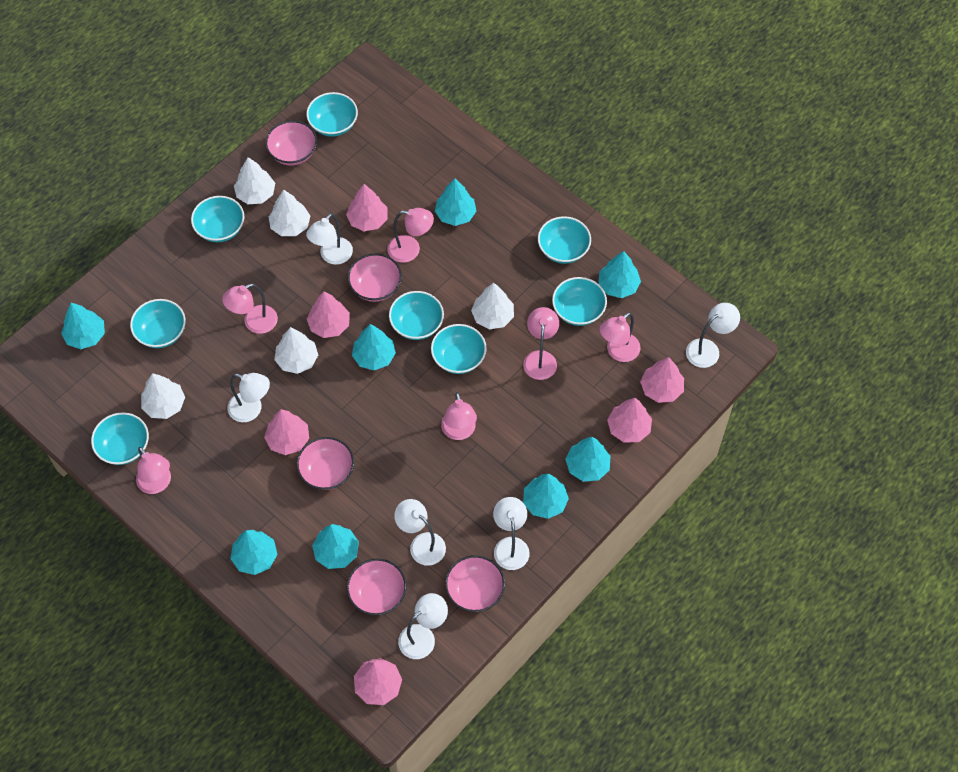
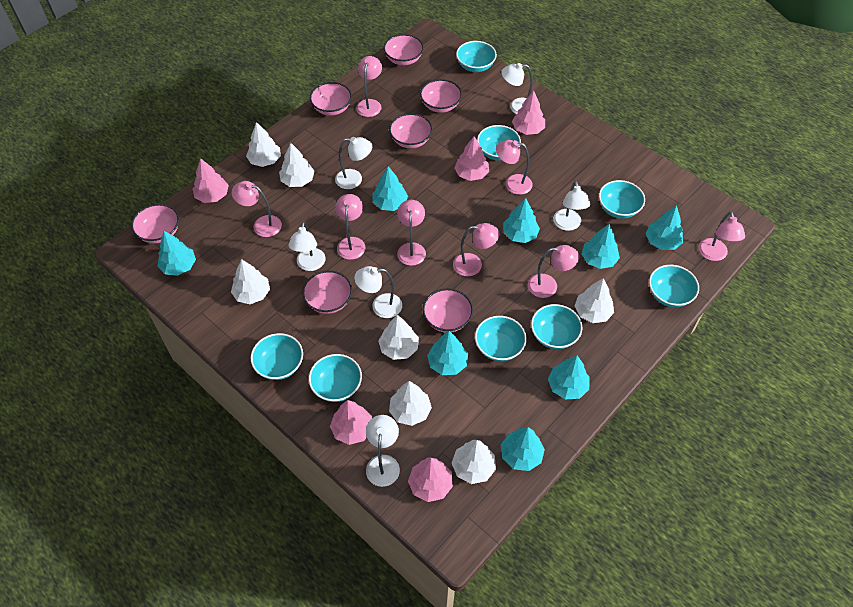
pink bowl: 5 -> 7
pink lamp: 6 -> 8
pink tree: 6 -> 5
white tree: 5 -> 7

